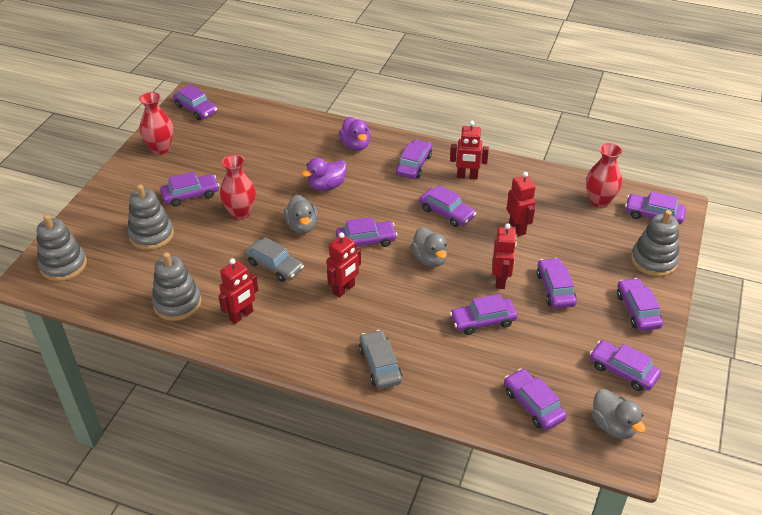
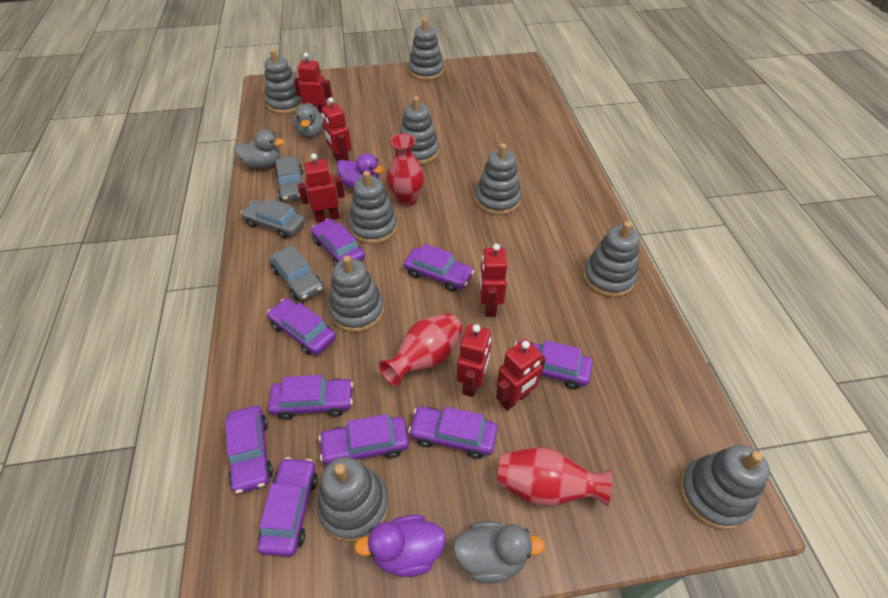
grey car: 2 -> 3
grey stacking toy: 4 -> 9
purple car: 11 -> 9
red robot: 5 -> 6

